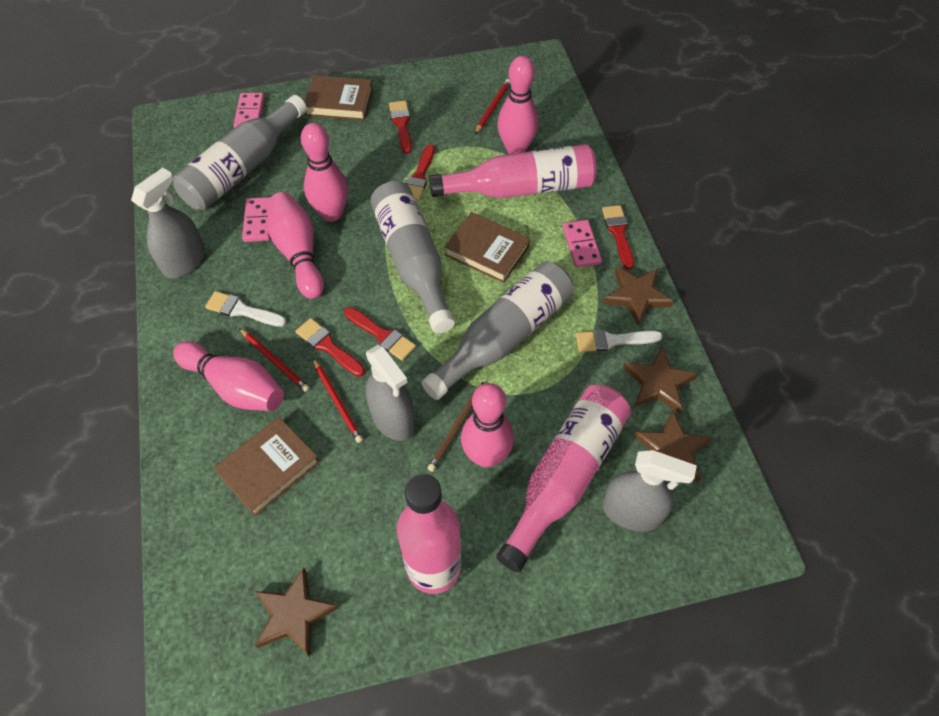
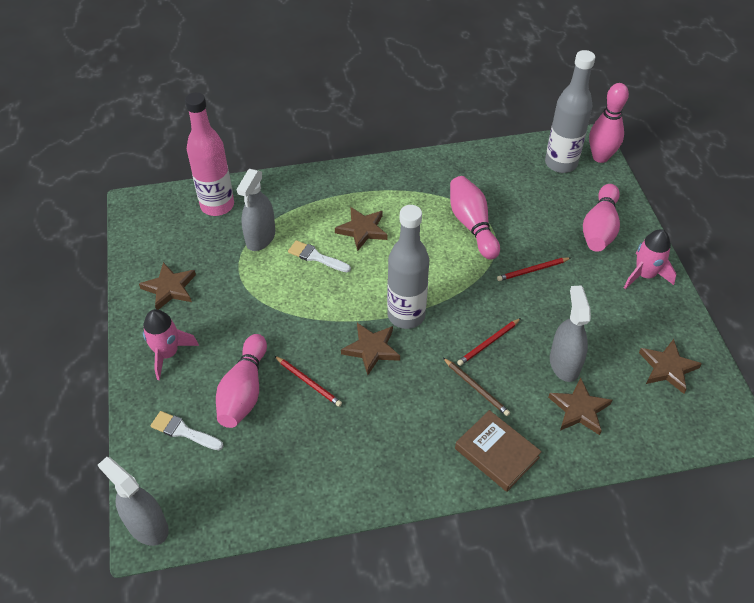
brown book: 3 -> 1
brown star: 4 -> 5
grey bottle: 3 -> 2
pink bottle: 3 -> 1
pink bowling pin: 5 -> 4
pink domino: 3 -> 0
pink rocket: 0 -> 2
red brush: 5 -> 0

